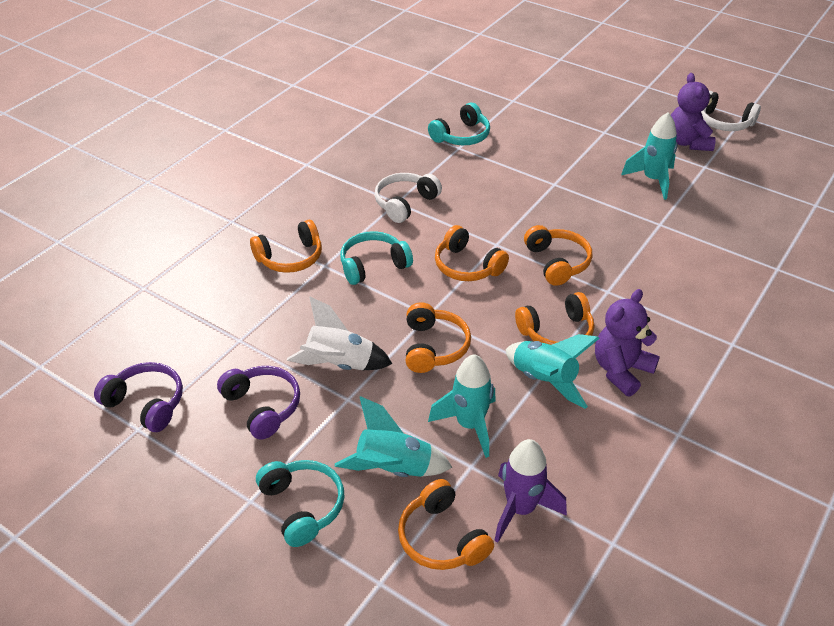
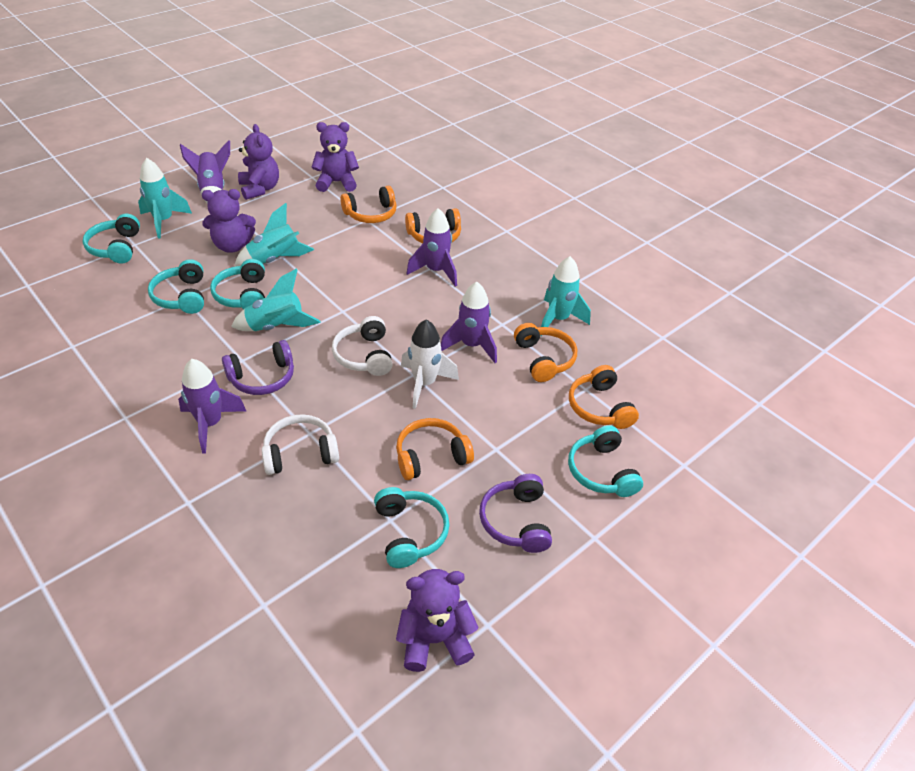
orange headphones: 6 -> 5
purple rocket: 1 -> 4
purple teddy bear: 2 -> 4
turquoise headphones: 3 -> 5

